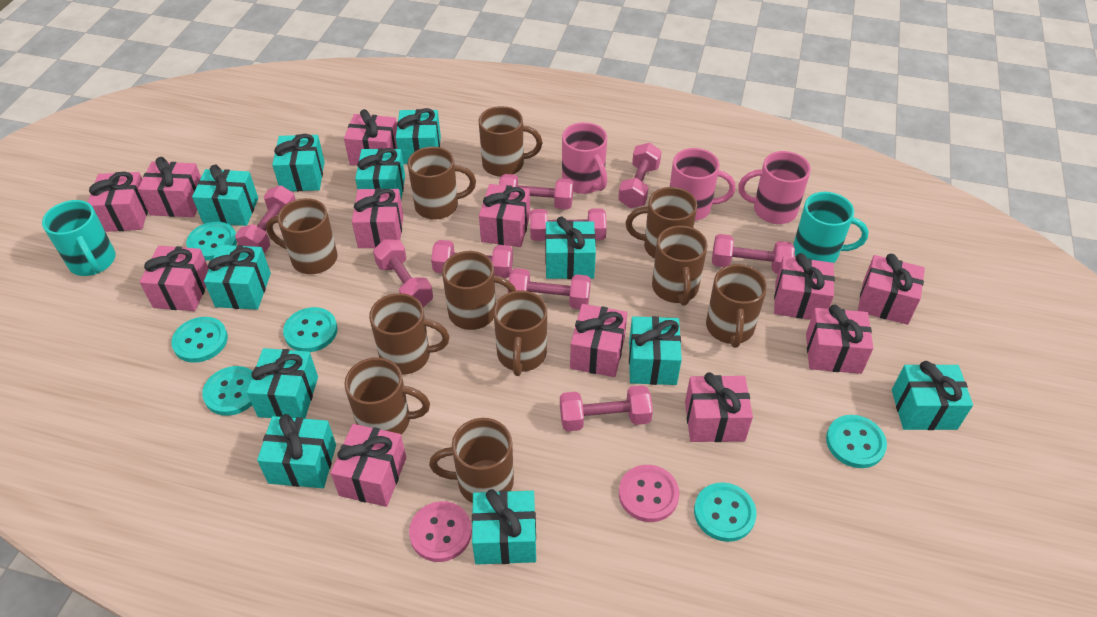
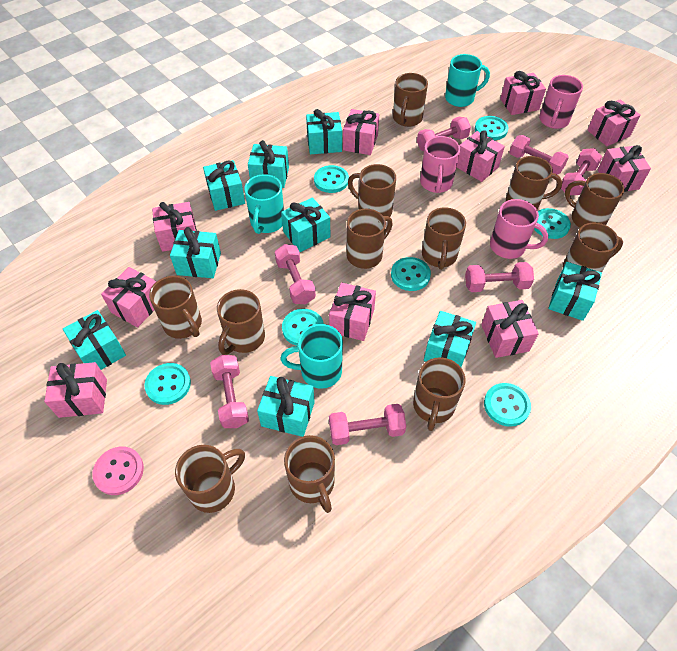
brown mug: 11 -> 12
pink button: 2 -> 1
pink dumbbell: 9 -> 7
pink gift: 12 -> 10
turquoise button: 6 -> 7
turquoise gift: 11 -> 9
turquoise mug: 2 -> 3

